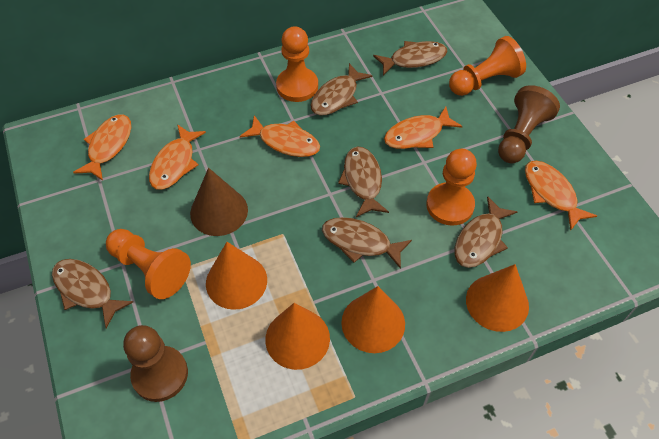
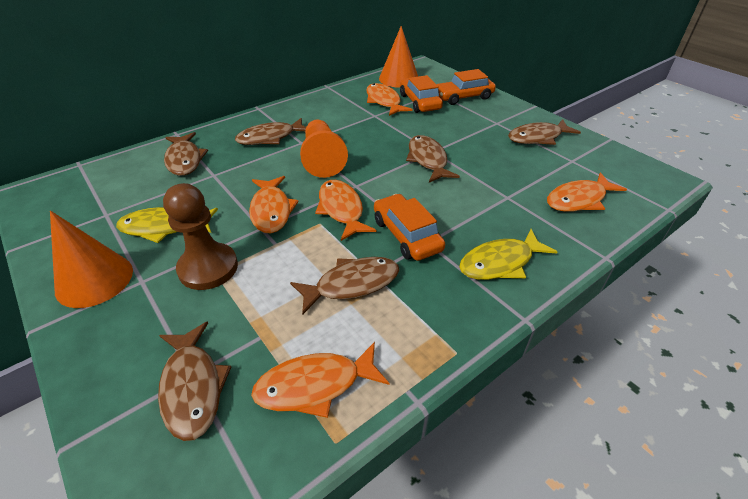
brown cone: 1 -> 0
brown pawn: 2 -> 1
orange car: 0 -> 3
orange cone: 4 -> 2
orange pawn: 4 -> 1
yellow fish: 0 -> 2

